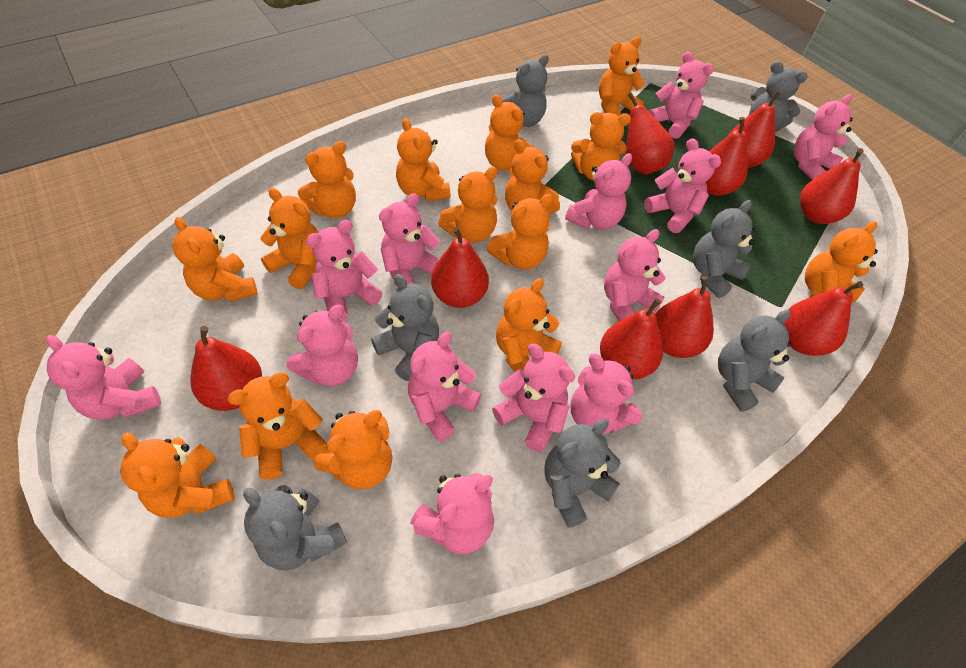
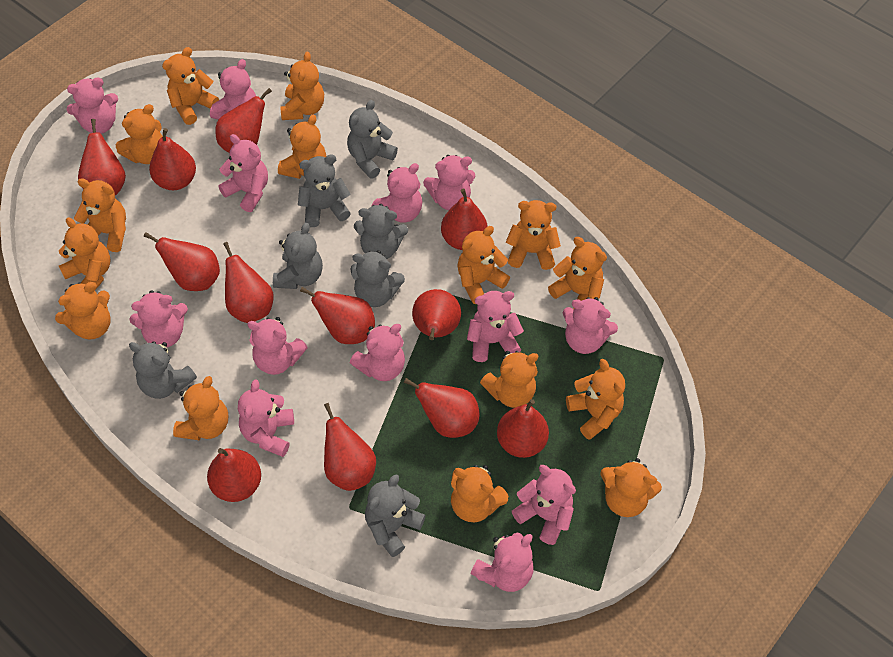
red pear: 9 -> 12

